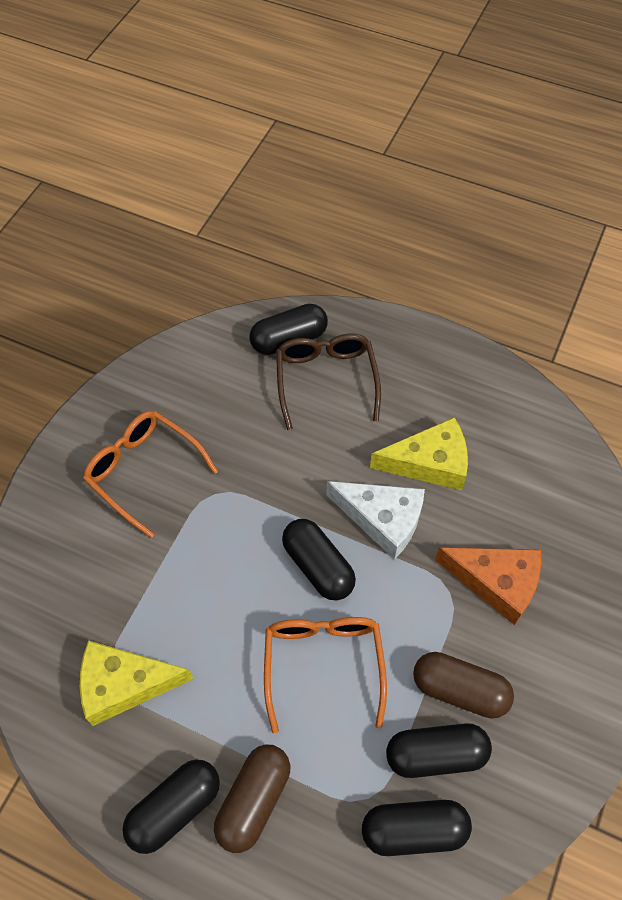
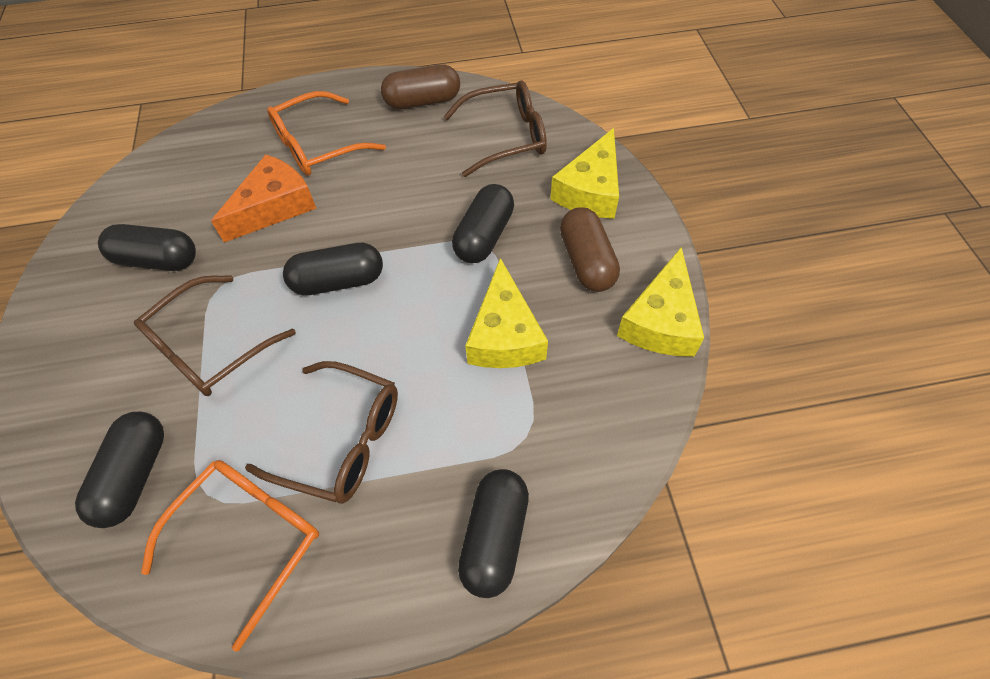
brown glasses: 1 -> 3
white cheese: 1 -> 0
yellow cheese: 2 -> 3

